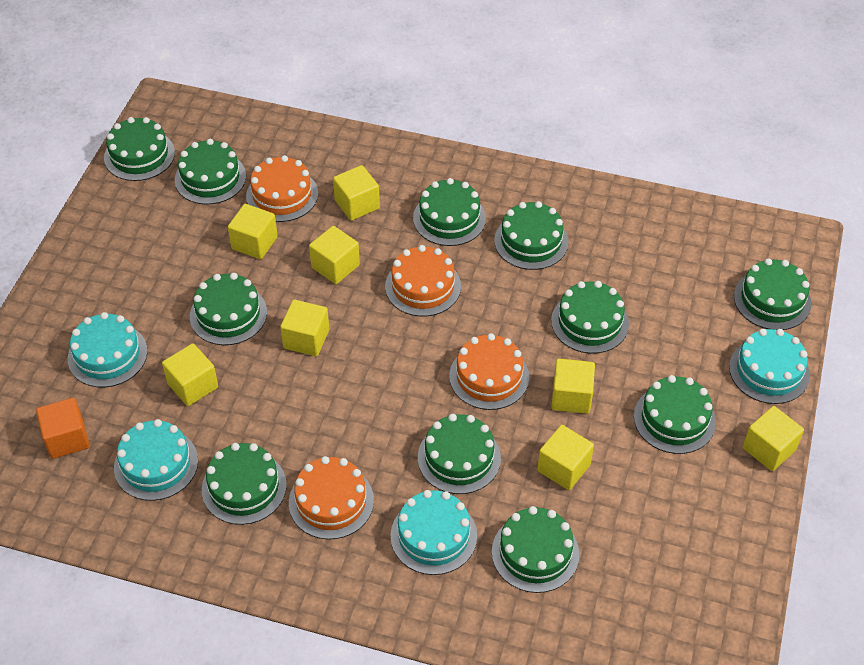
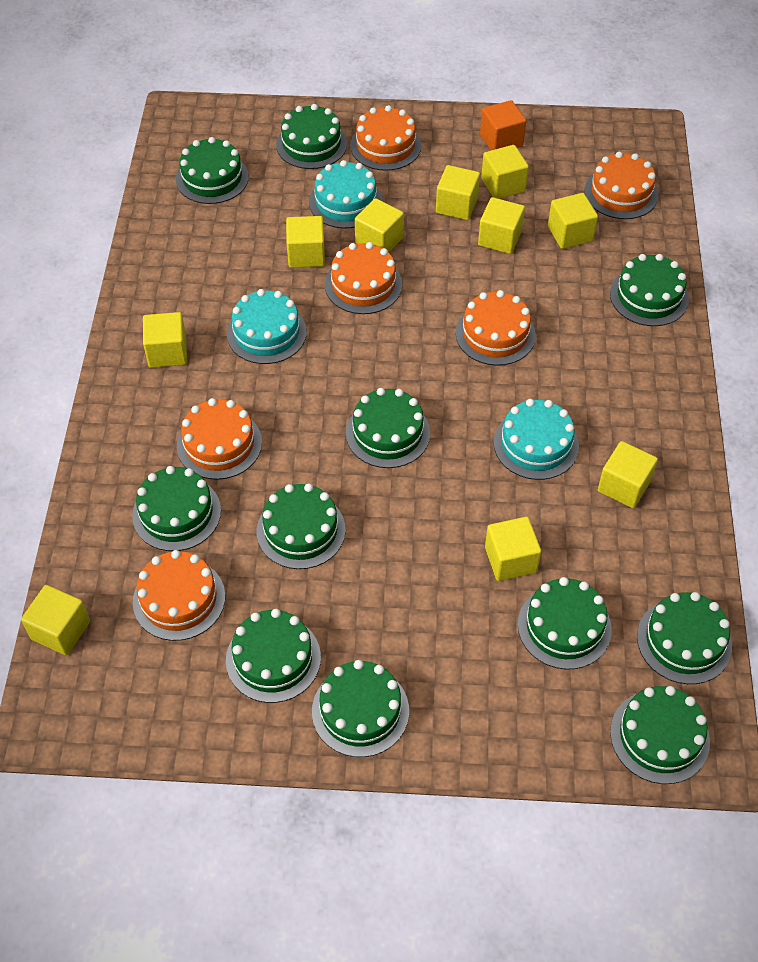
orange cake: 4 -> 6
turquoise cake: 4 -> 3
yellow cube: 8 -> 10

